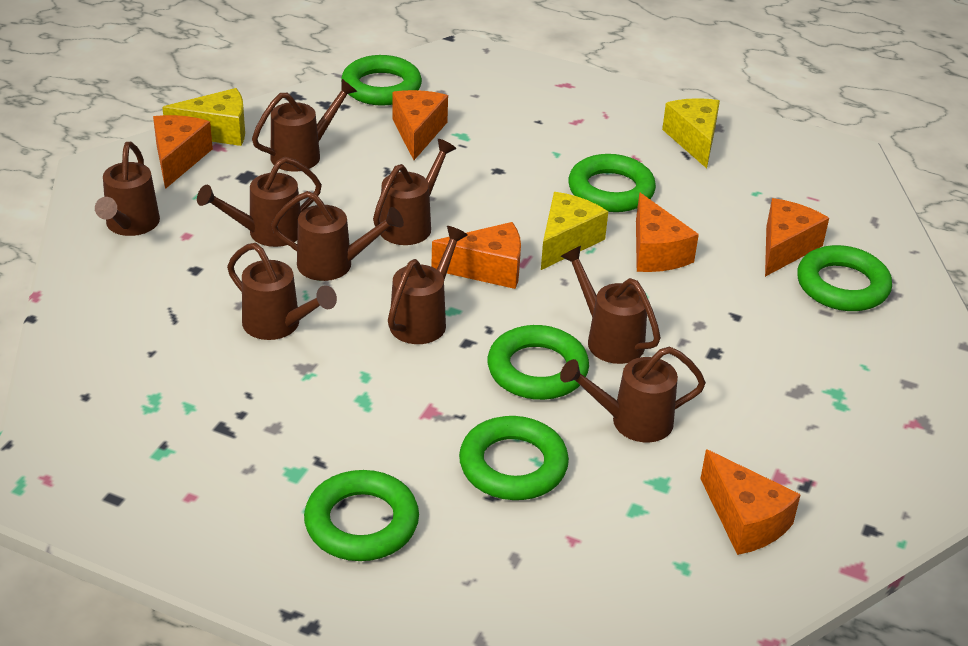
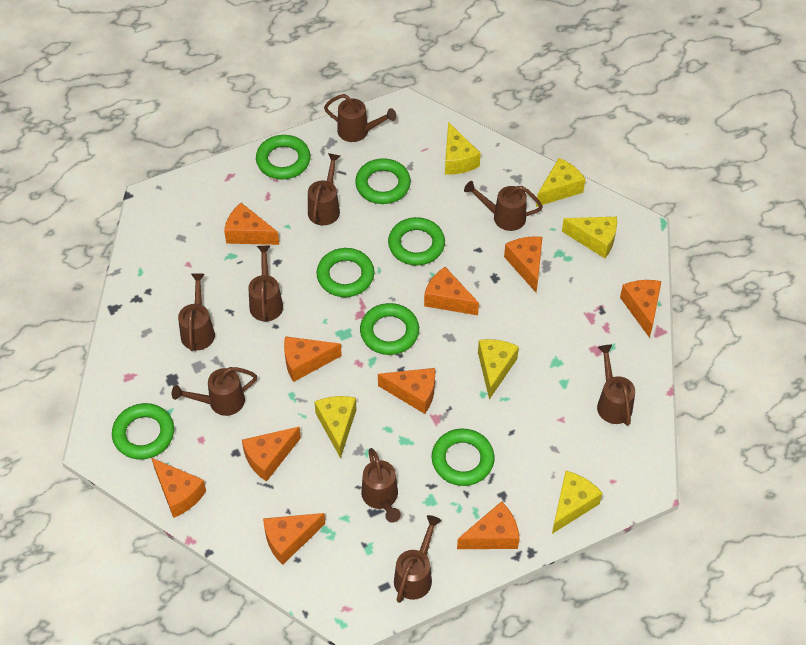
green ring: 6 -> 7
orange cheese: 6 -> 10
yellow cheese: 3 -> 6

